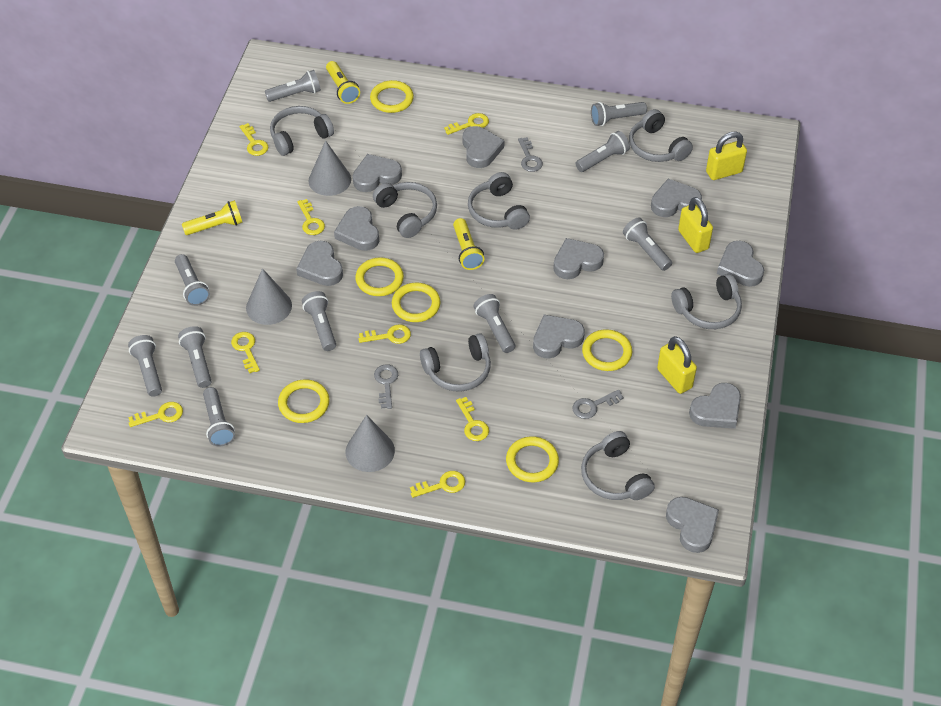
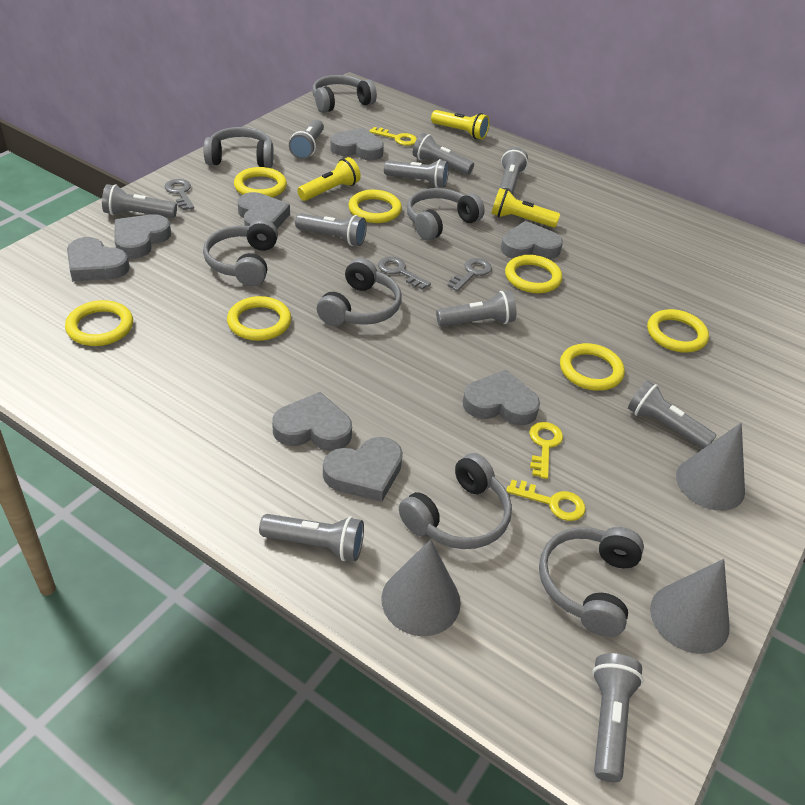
grey heart: 10 -> 8
yellow key: 8 -> 3
yellow padlock: 3 -> 0
yellow ring: 6 -> 7

